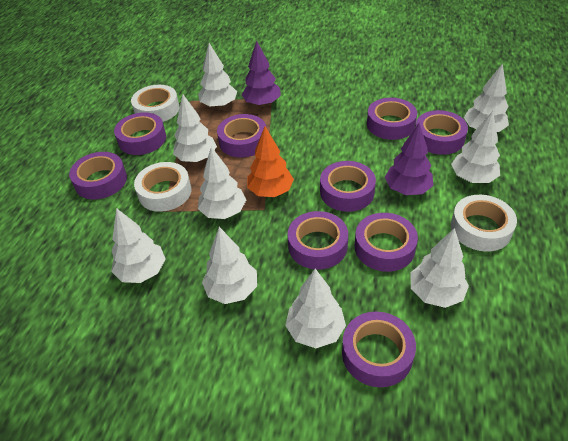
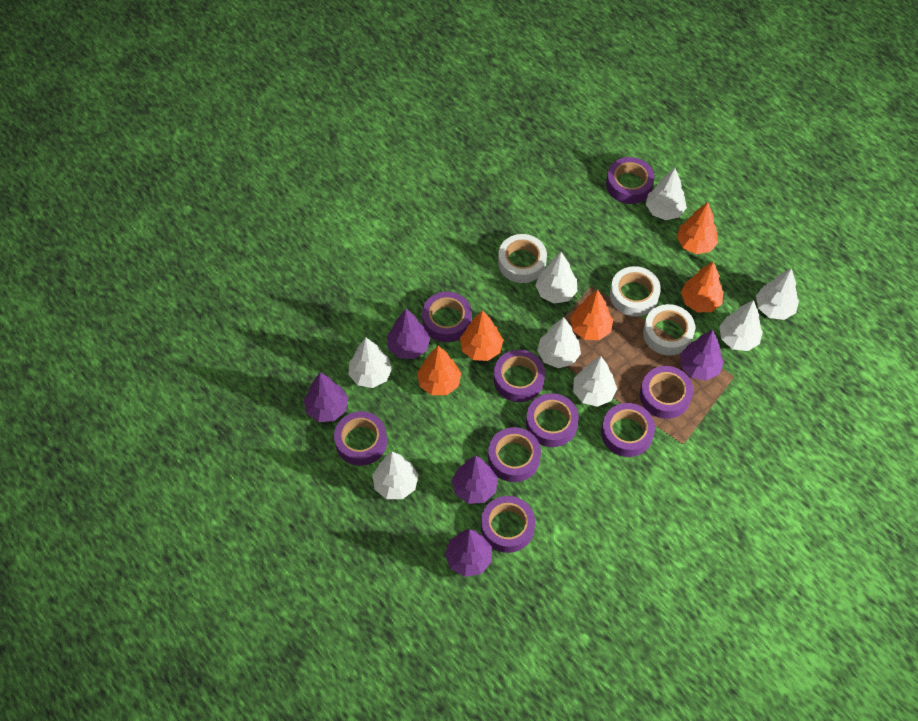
orange tree: 1 -> 5
purple tree: 2 -> 5
white tree: 9 -> 8

